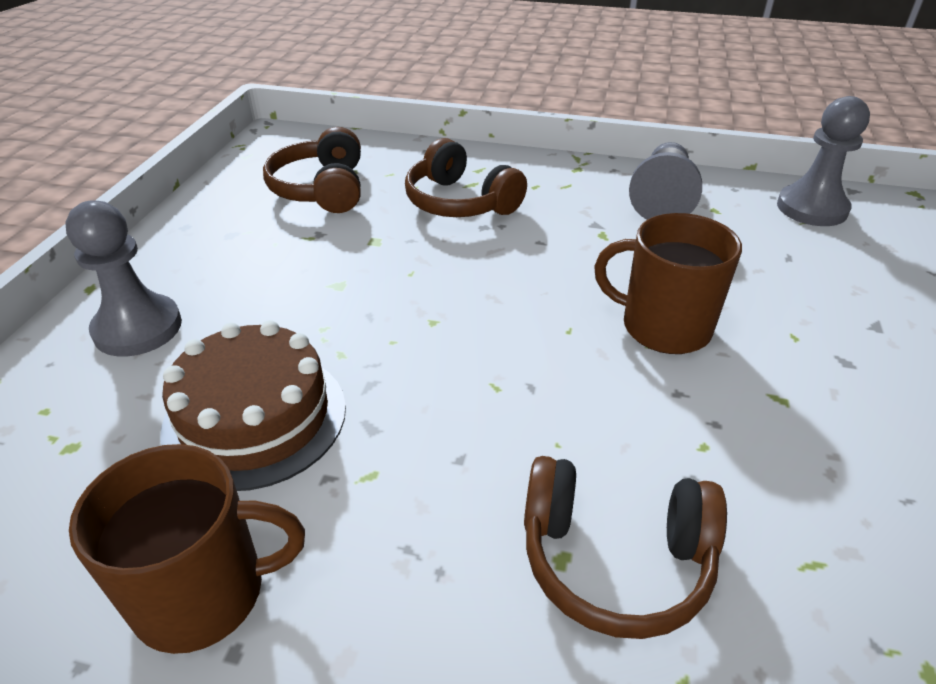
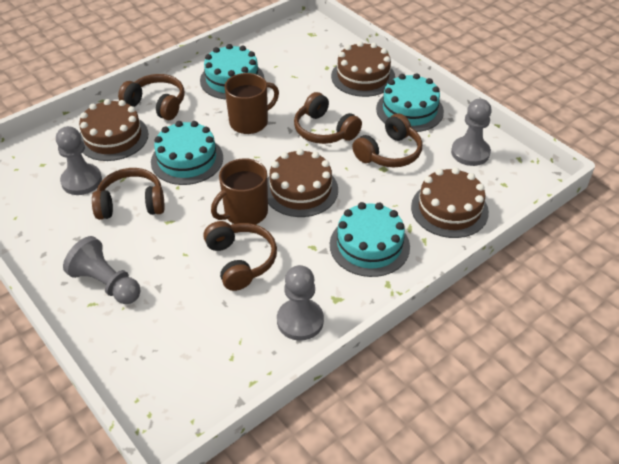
brown cake: 1 -> 4
brown headphones: 3 -> 5
grey pawn: 3 -> 4
turquoise cake: 0 -> 4

